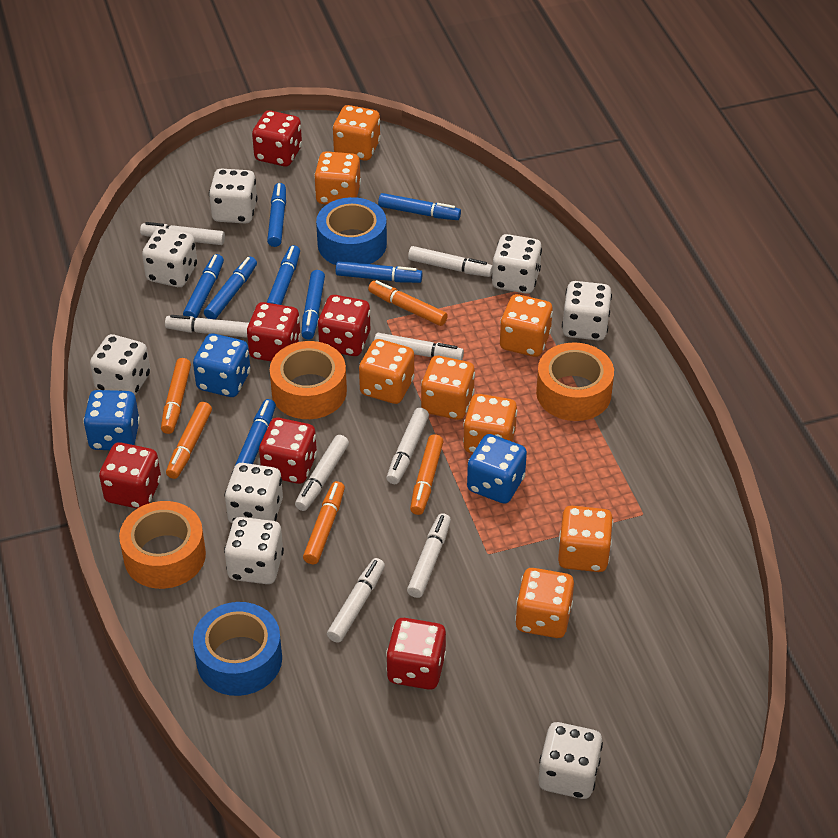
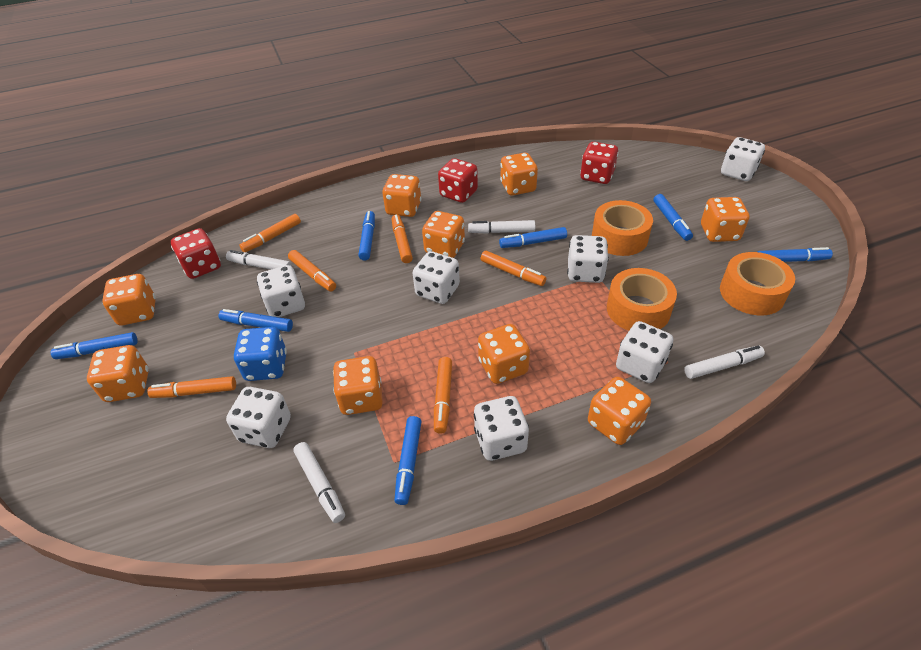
blue dice: 3 -> 1
blue marker: 8 -> 7
blue tape: 2 -> 0
orange dice: 8 -> 9
orange marker: 5 -> 6
red dice: 6 -> 3
white dice: 8 -> 7
white marker: 8 -> 4

